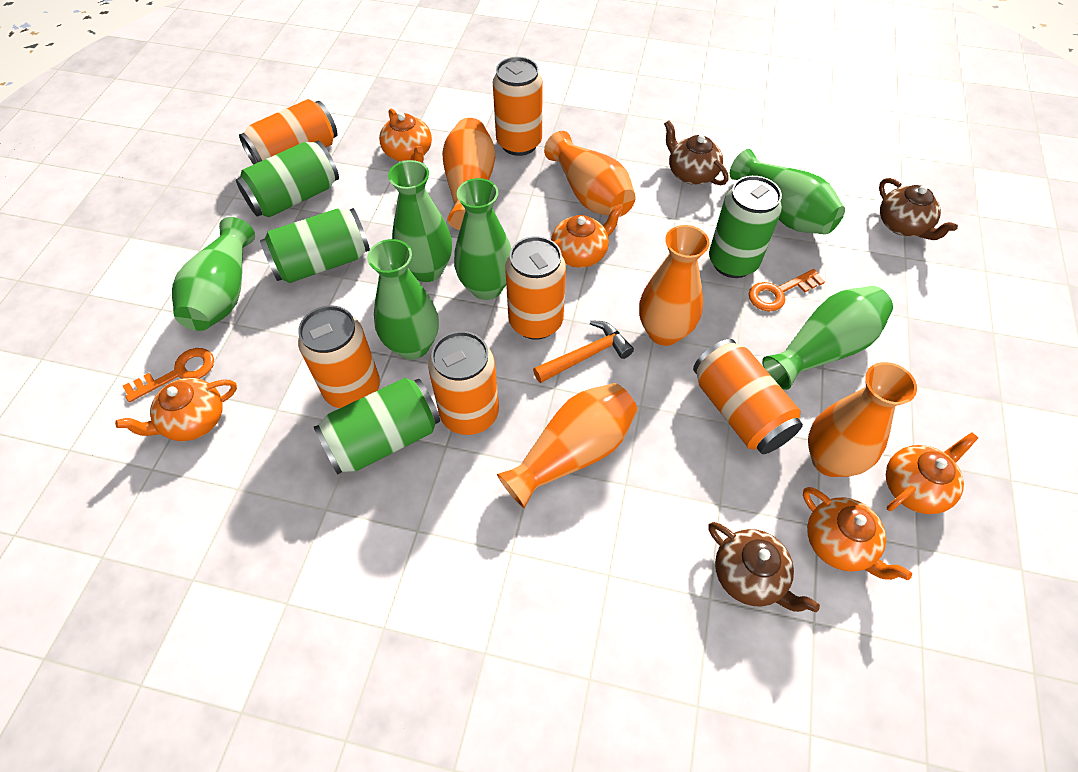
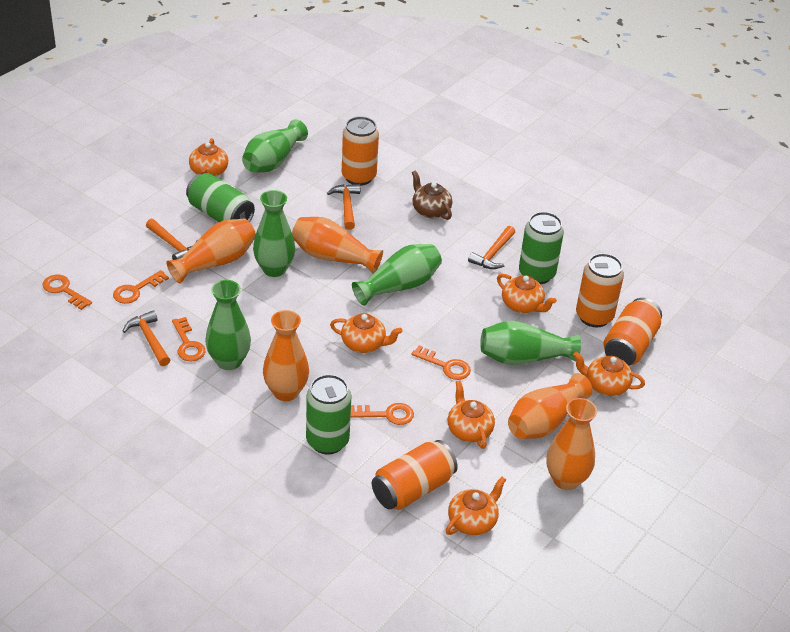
brown teapot: 3 -> 1
green can: 4 -> 3
green vase: 6 -> 5
orange can: 6 -> 4
orange hammer: 1 -> 4
orange key: 2 -> 5
orange teapot: 5 -> 6

